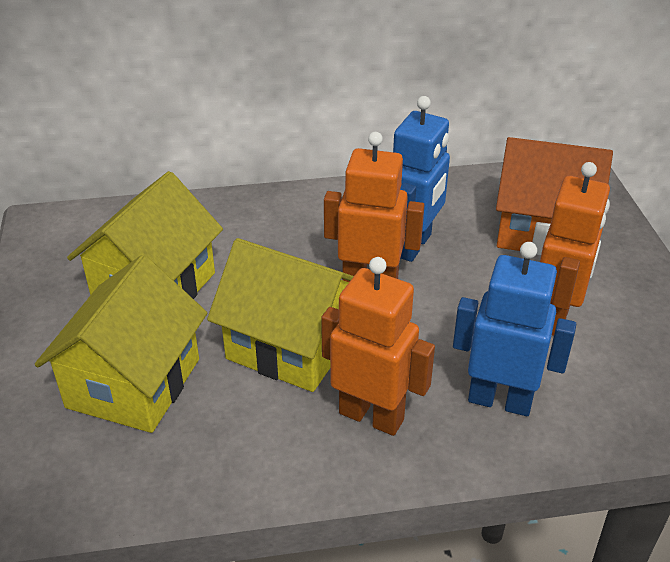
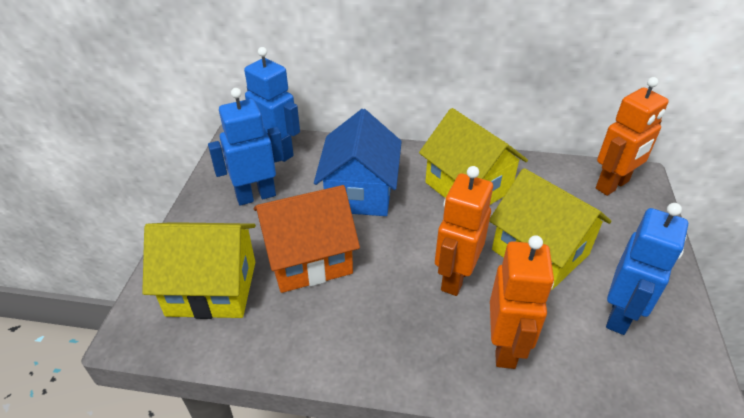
blue house: 0 -> 1
blue robot: 2 -> 3

